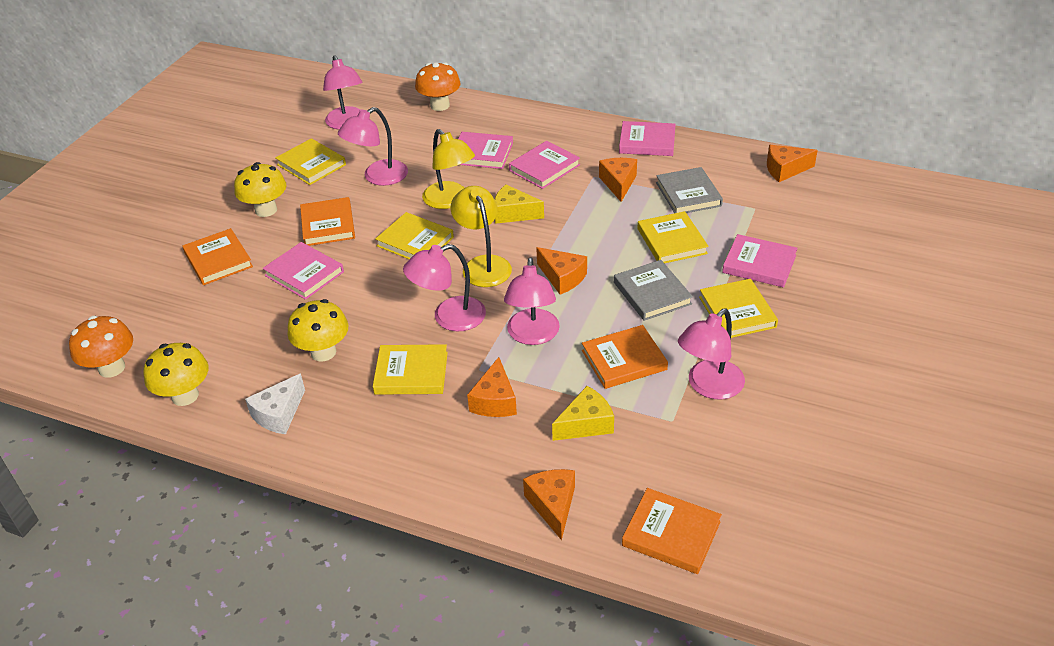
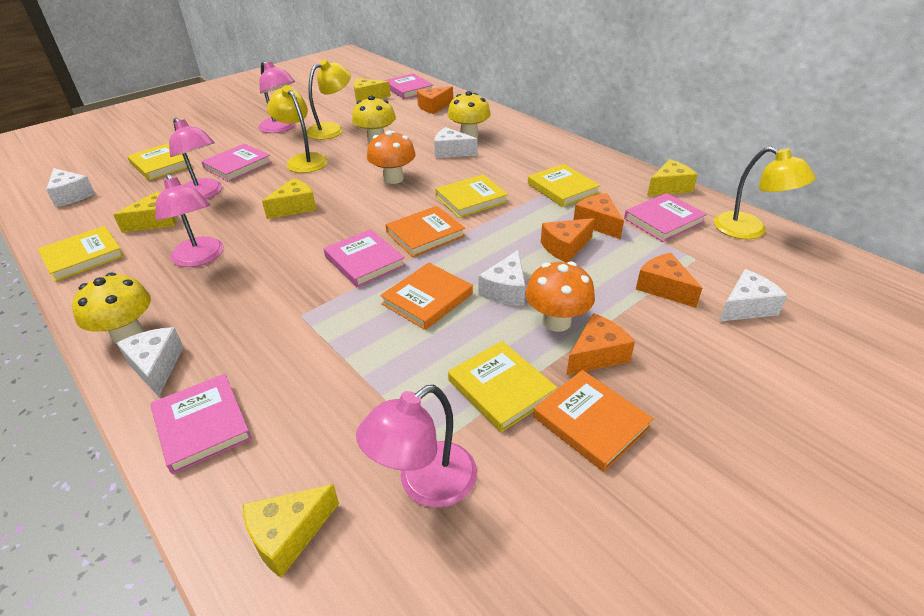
grey book: 2 -> 0
orange book: 4 -> 3
pink lamp: 5 -> 4
white cheese: 1 -> 5
yellow cheese: 2 -> 5
yellow lamp: 2 -> 3

